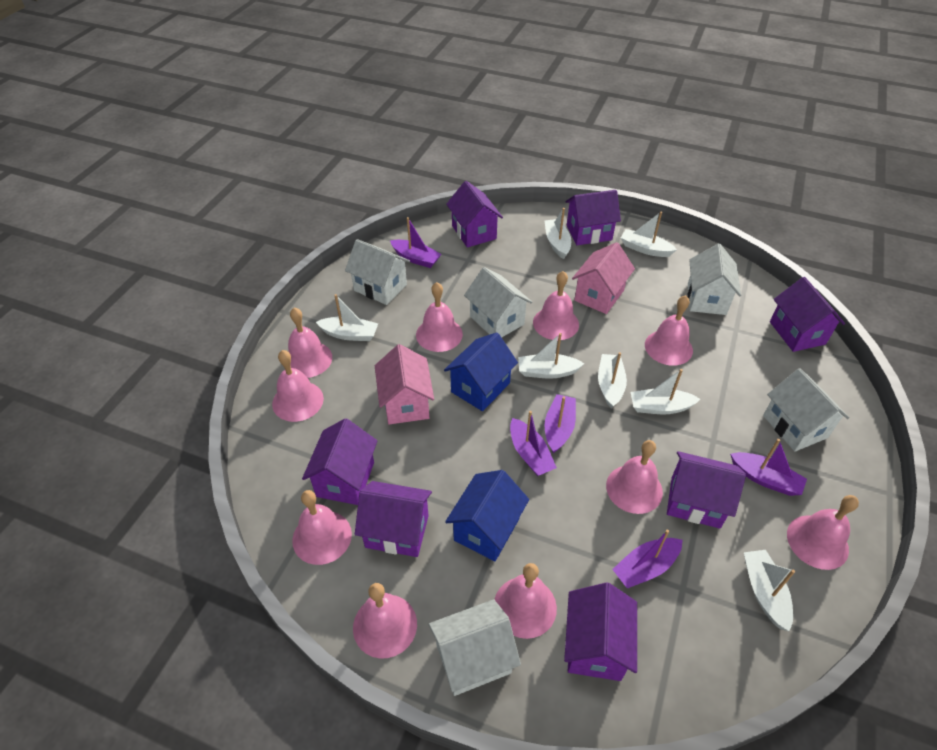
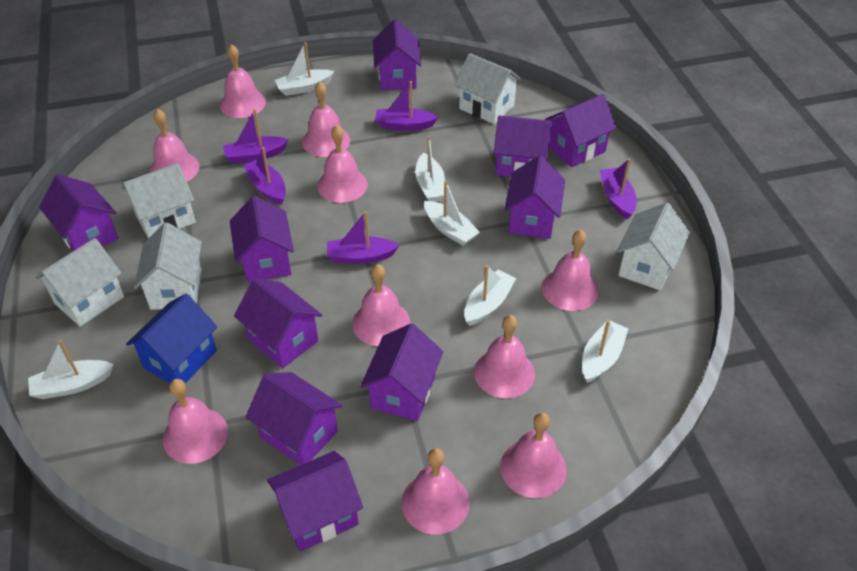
blue house: 2 -> 1
pink house: 2 -> 0
purple house: 7 -> 10
white boat: 7 -> 6

